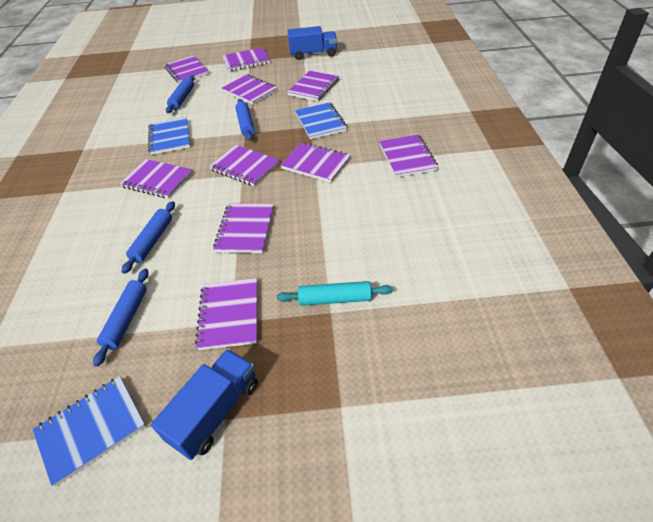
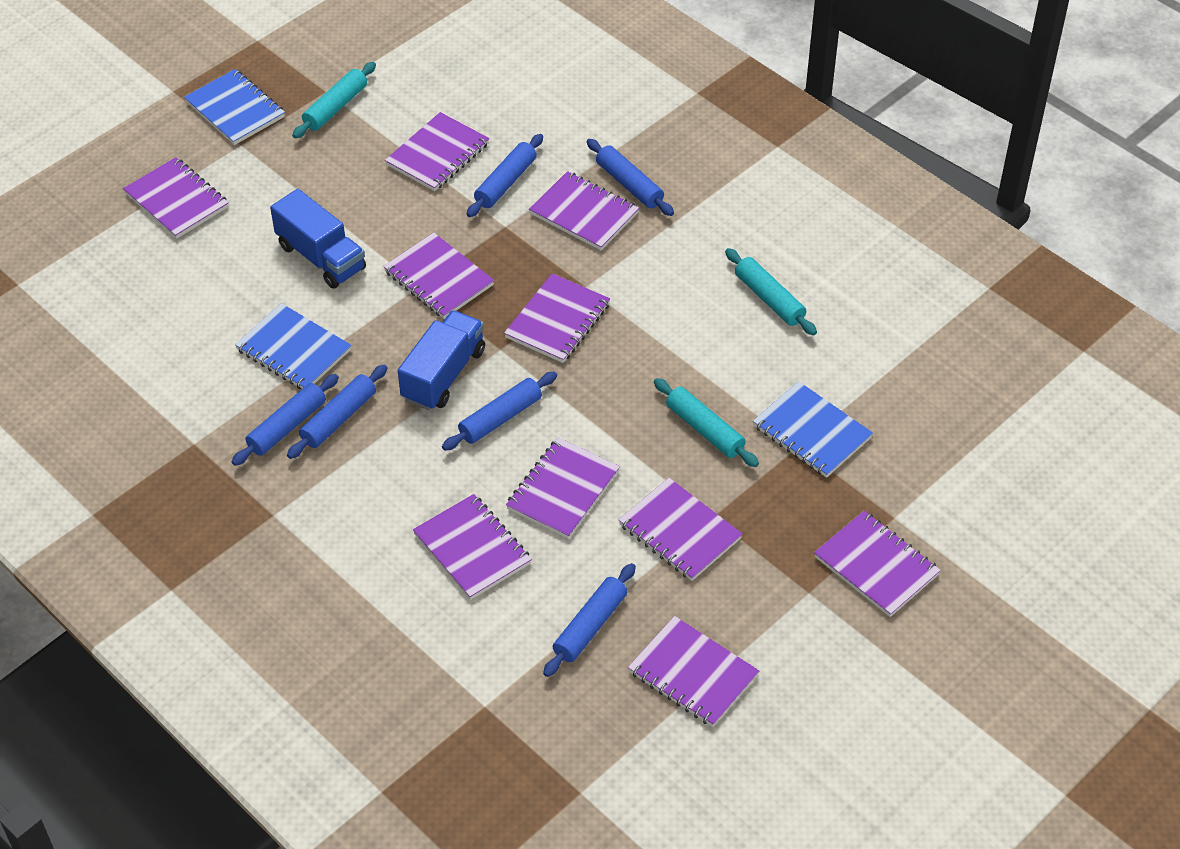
blue rolling pin: 4 -> 6
turquoise rolling pin: 1 -> 3

